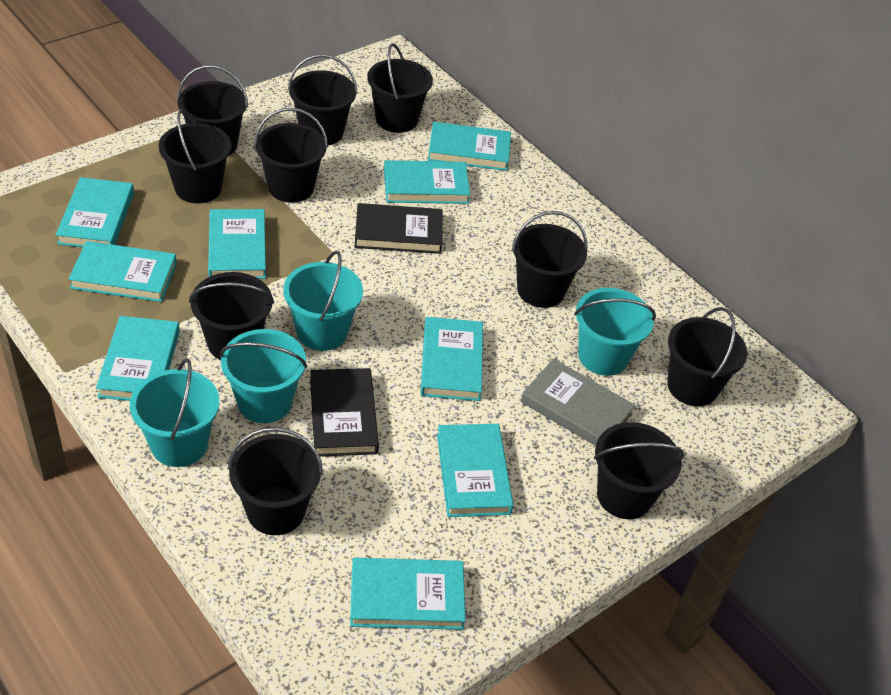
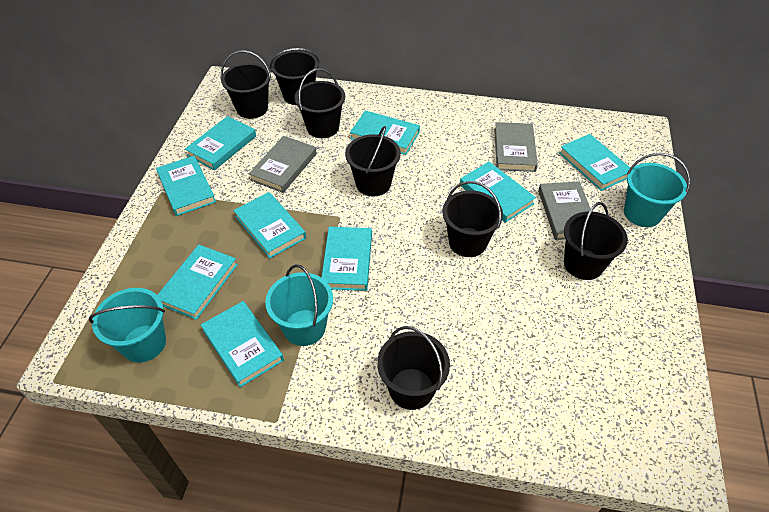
black book: 2 -> 0
black bucket: 10 -> 7
grey book: 1 -> 3
turquoise bucket: 4 -> 3

